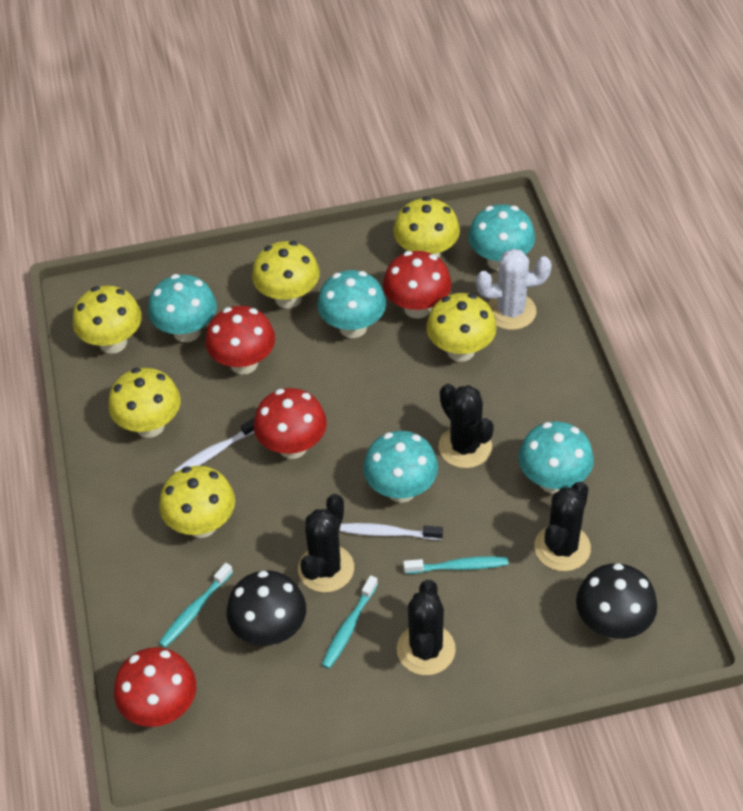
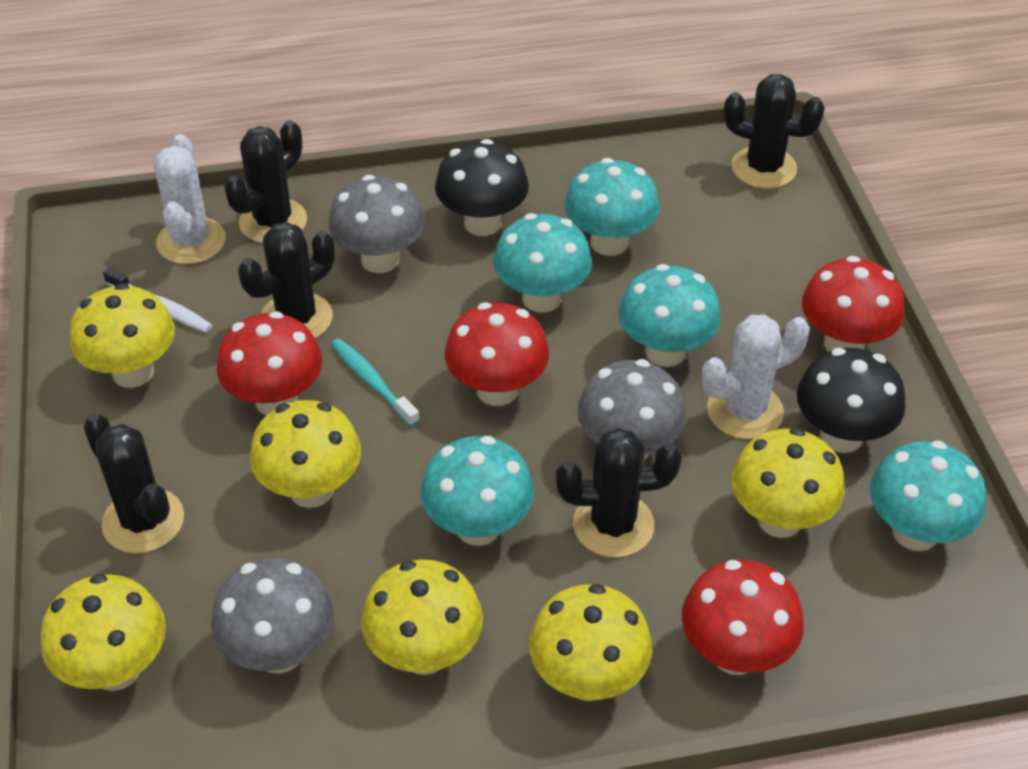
black cactus: 4 -> 5
grey mushroom: 0 -> 3
turquoise toothbrush: 3 -> 1
white cactus: 1 -> 2
white toothbrush: 2 -> 1

